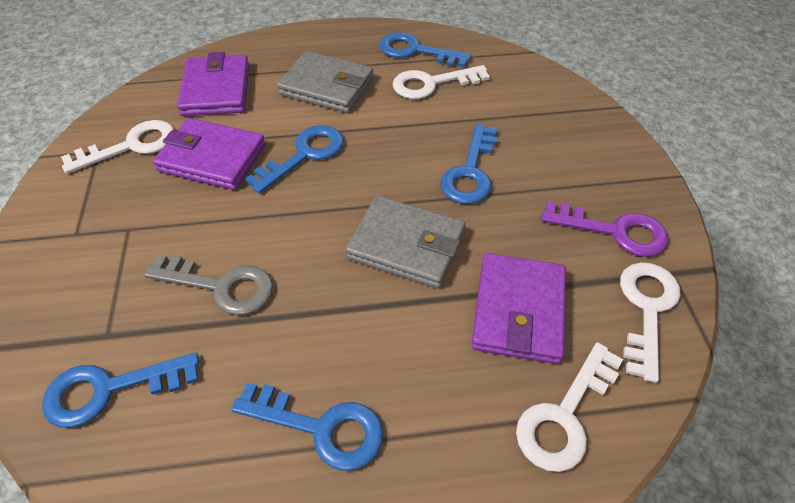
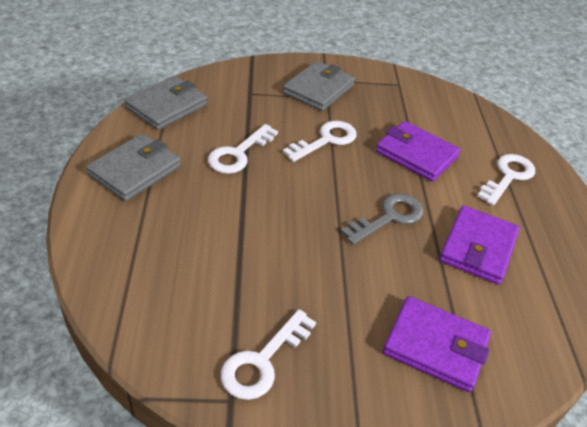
blue key: 5 -> 0
grey wallet: 2 -> 3
purple key: 1 -> 0

